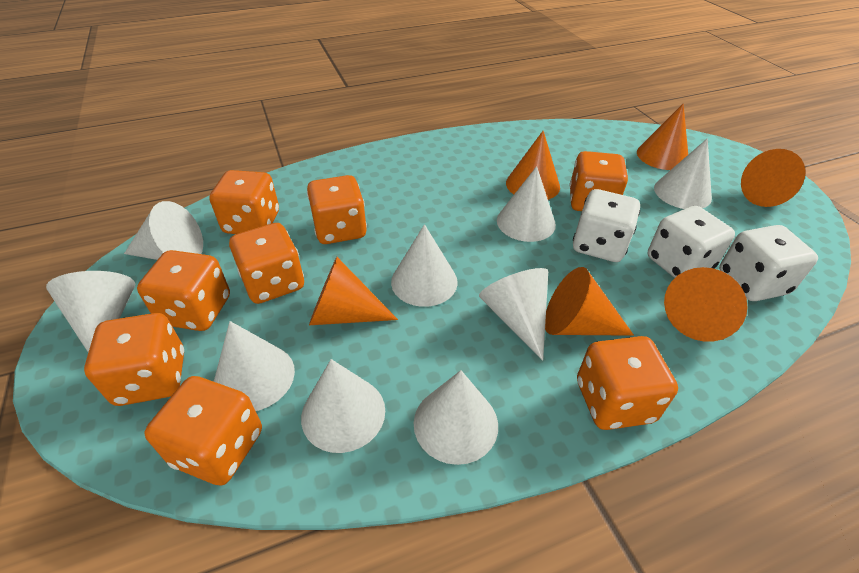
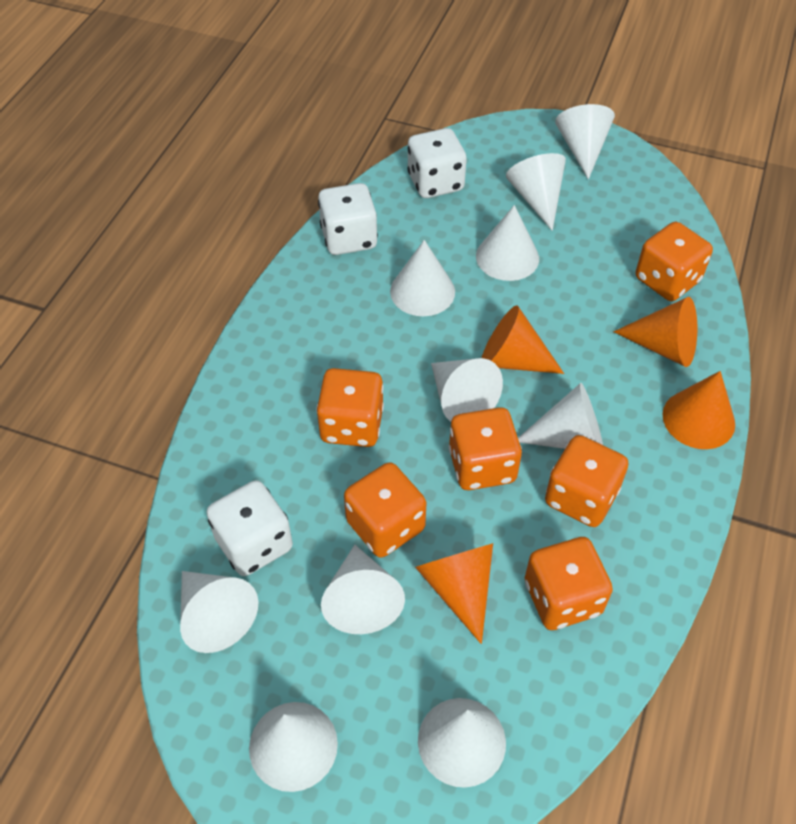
orange cone: 6 -> 4
orange dice: 8 -> 6
white cone: 9 -> 10

